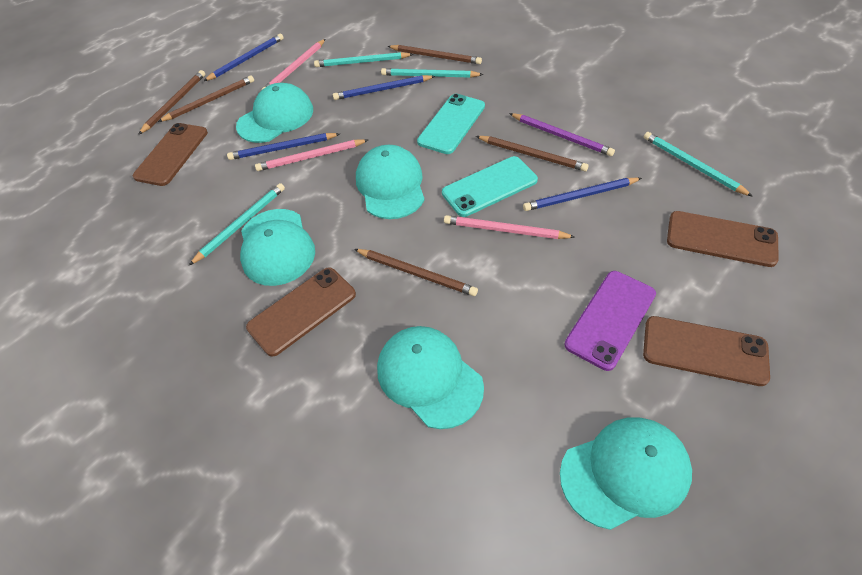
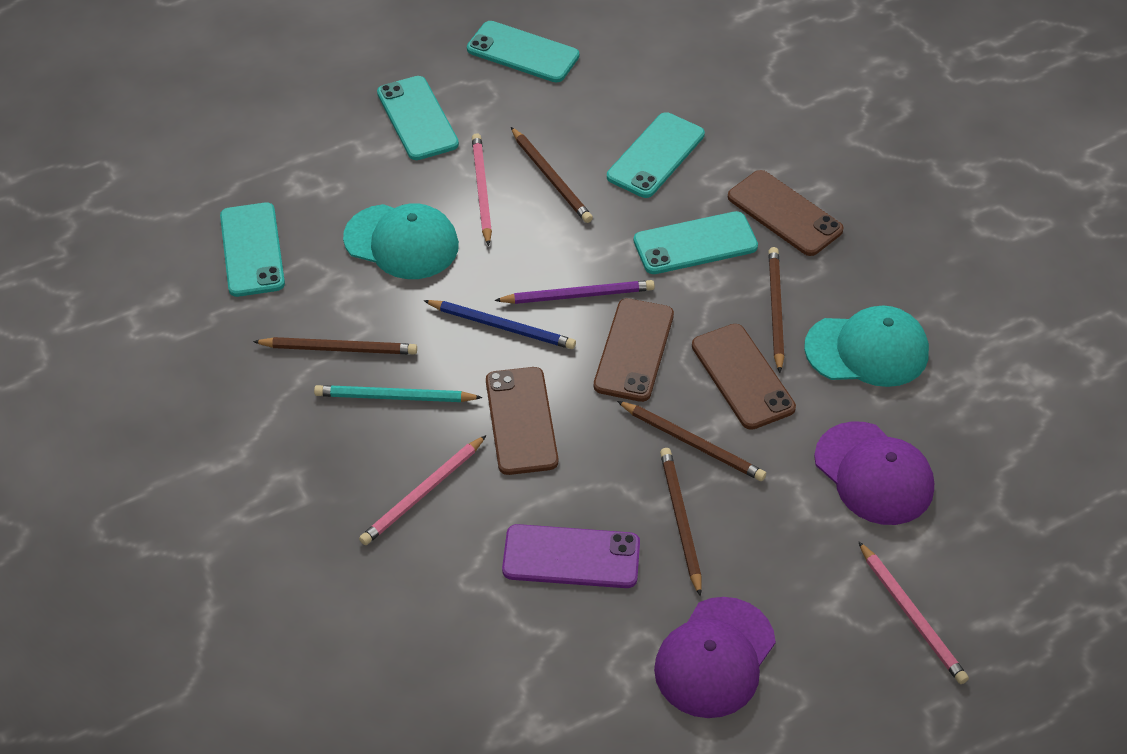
blue pencil: 4 -> 1
purple cap: 0 -> 2
turquoise cap: 5 -> 2
turquoise pencil: 4 -> 1
turquoise phone: 2 -> 5

